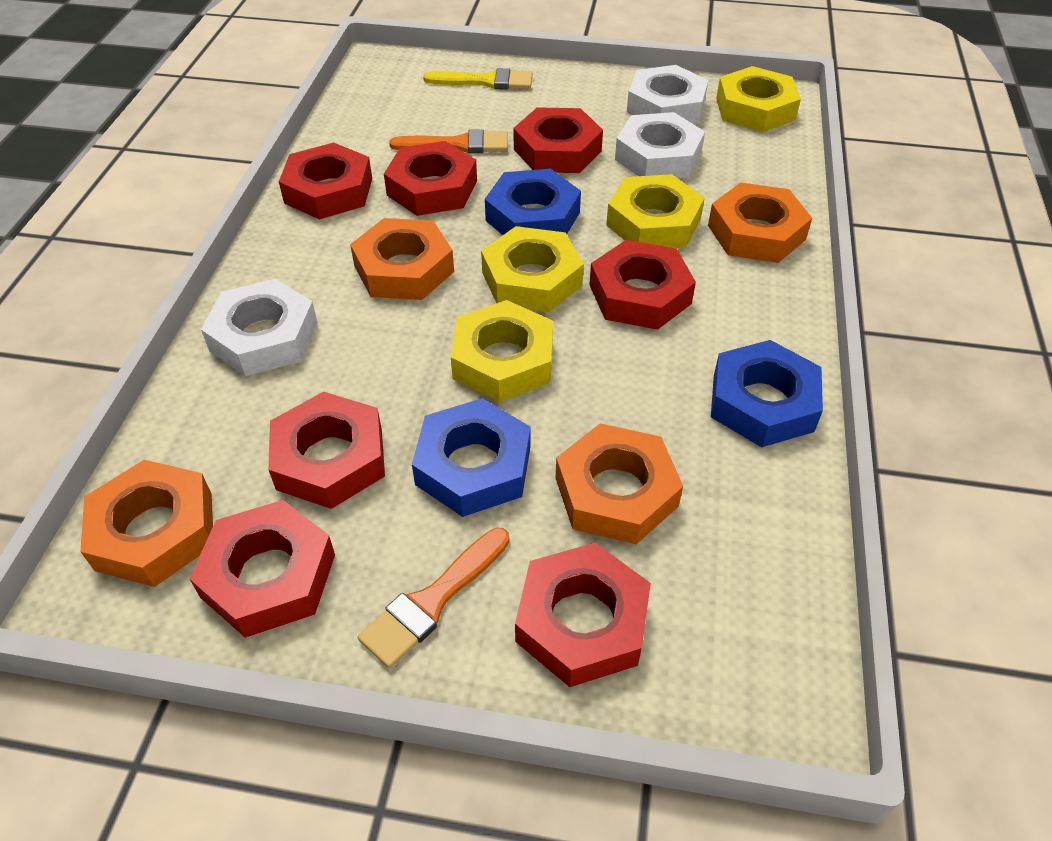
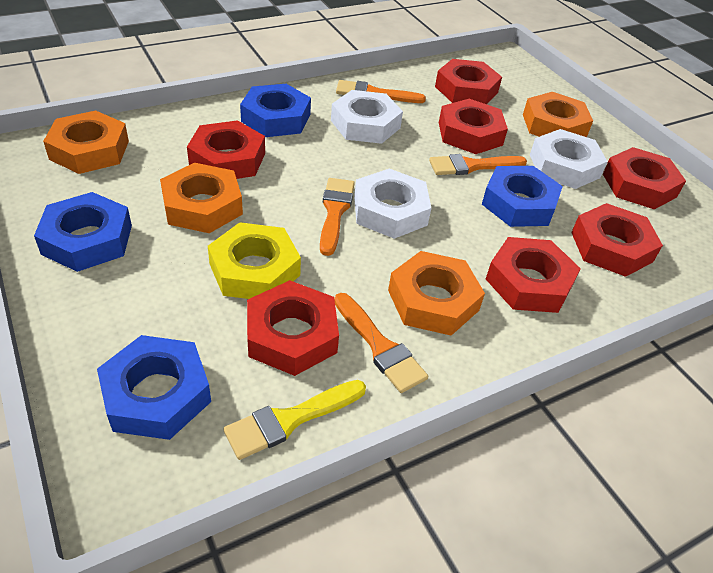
blue nut: 3 -> 4
orange brush: 2 -> 4
yellow nut: 4 -> 1

